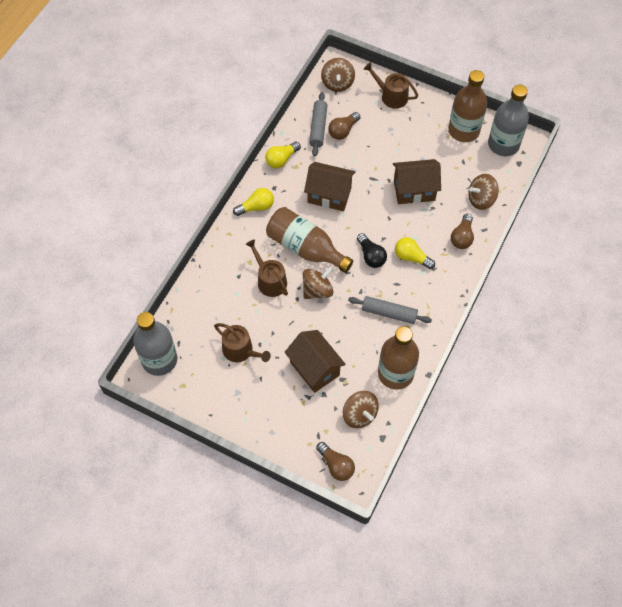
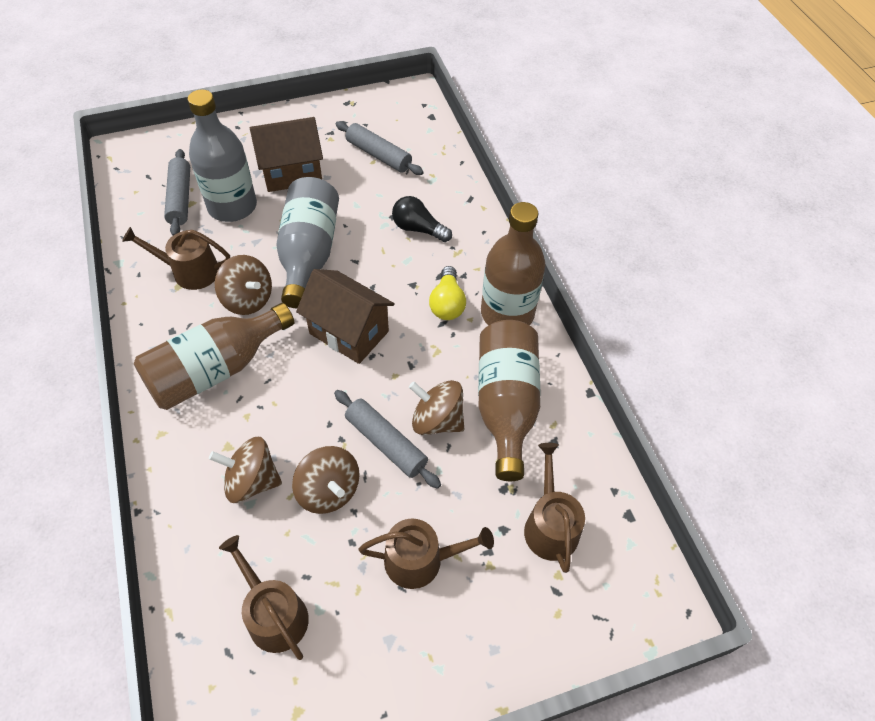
brown house: 3 -> 2
brown light bulb: 3 -> 0
brown watering can: 3 -> 4
grey rolling pin: 2 -> 3
yellow light bulb: 3 -> 1

